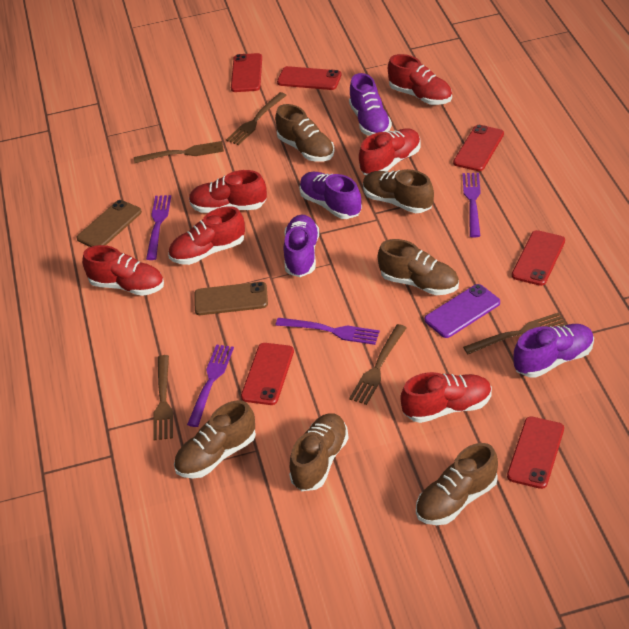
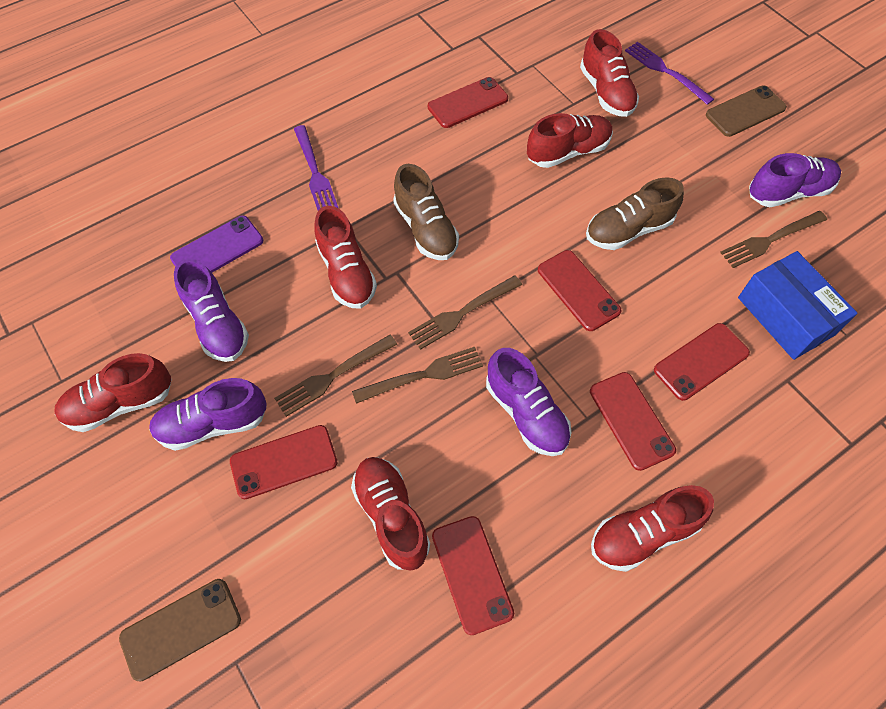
blue box: 0 -> 1
brown fork: 5 -> 4
brown shoe: 6 -> 2
purple fork: 4 -> 2

